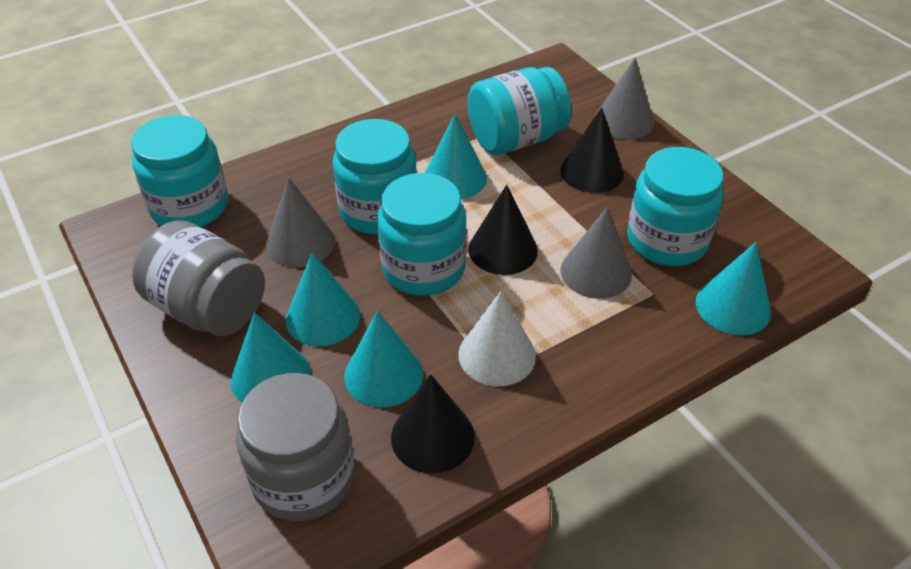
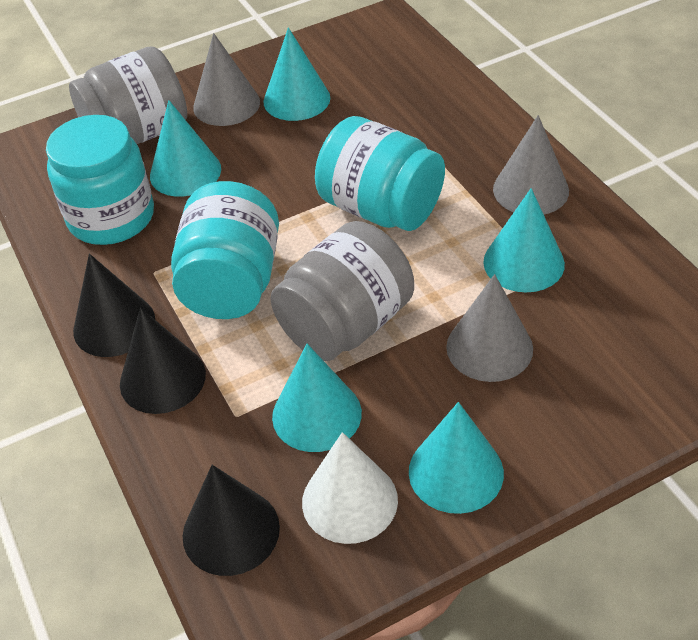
turquoise jar: 5 -> 3

